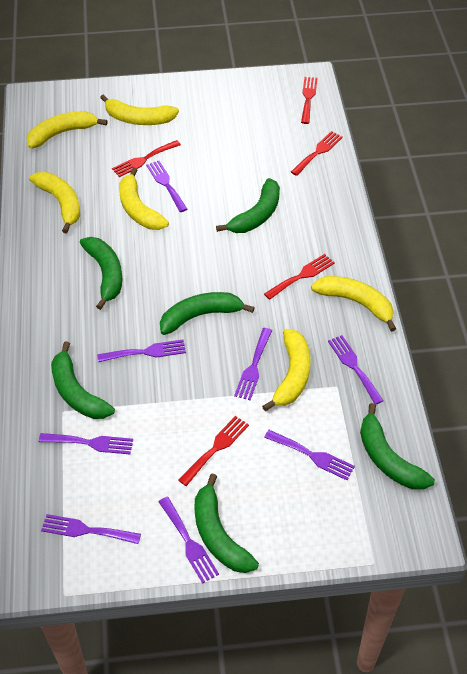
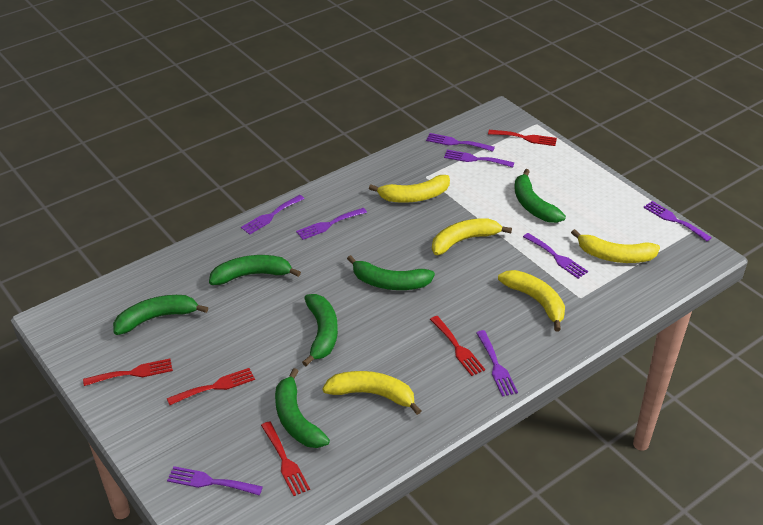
yellow banana: 6 -> 5

